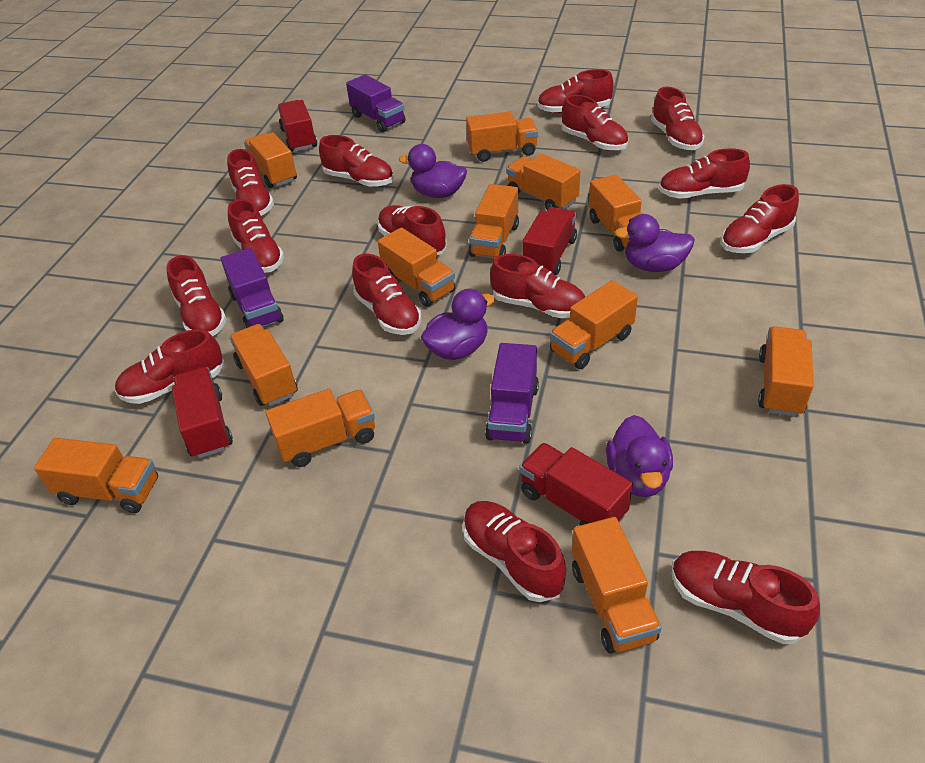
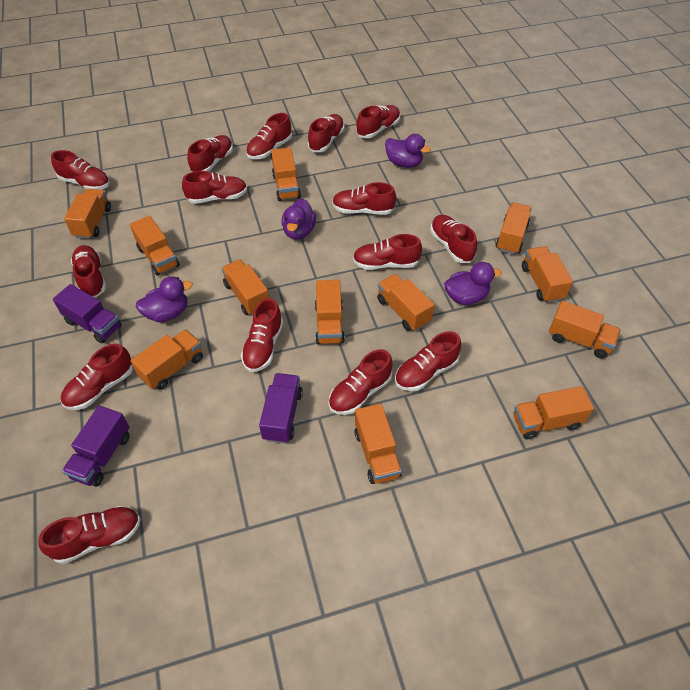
red truck: 4 -> 0

